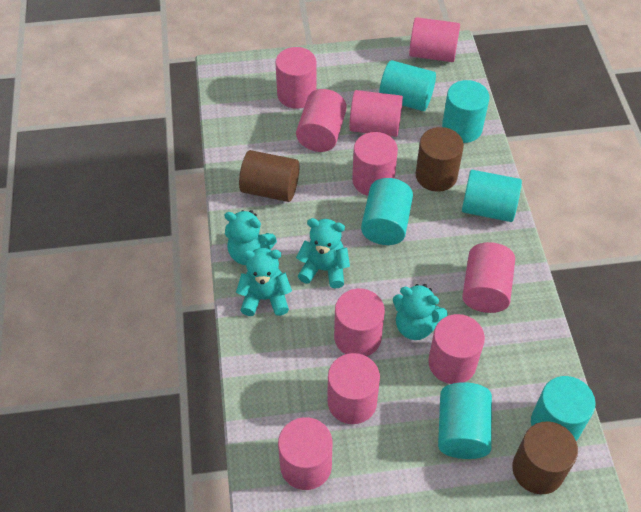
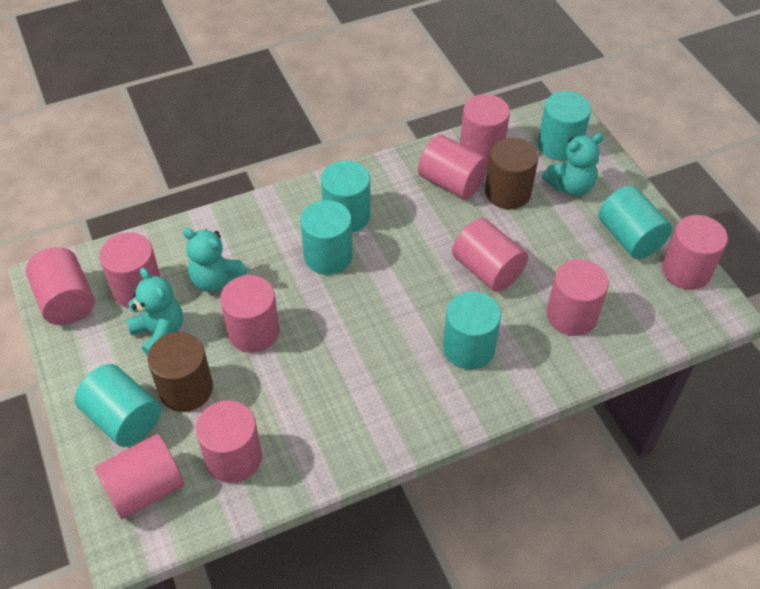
brown cylinder: 3 -> 2
turquoise teddy bear: 4 -> 3

